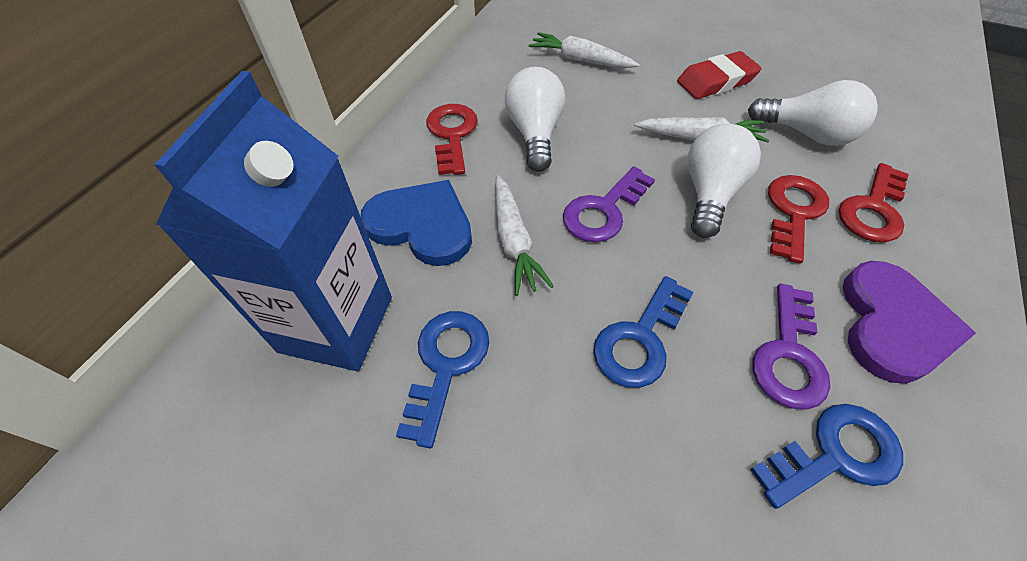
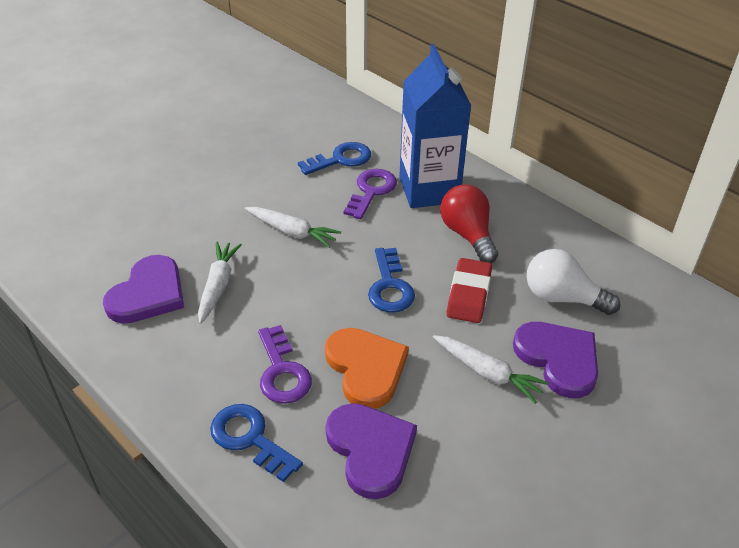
blue heart: 1 -> 0
orange heart: 0 -> 1
purple heart: 1 -> 3
red key: 3 -> 0
red light bulb: 0 -> 1
white light bulb: 3 -> 1

